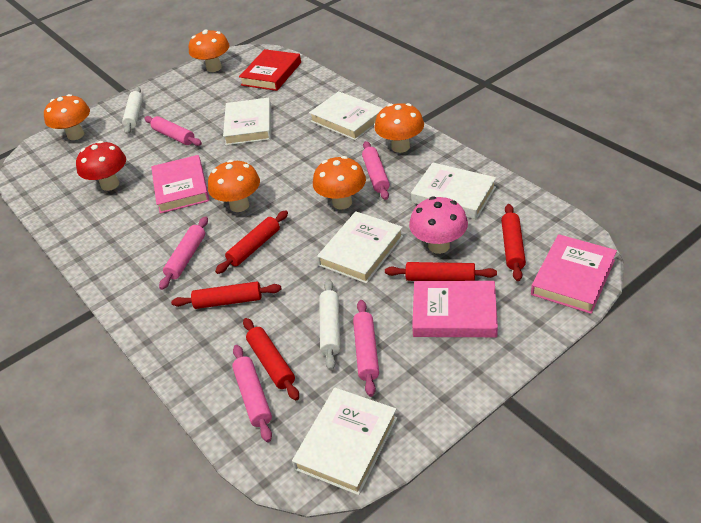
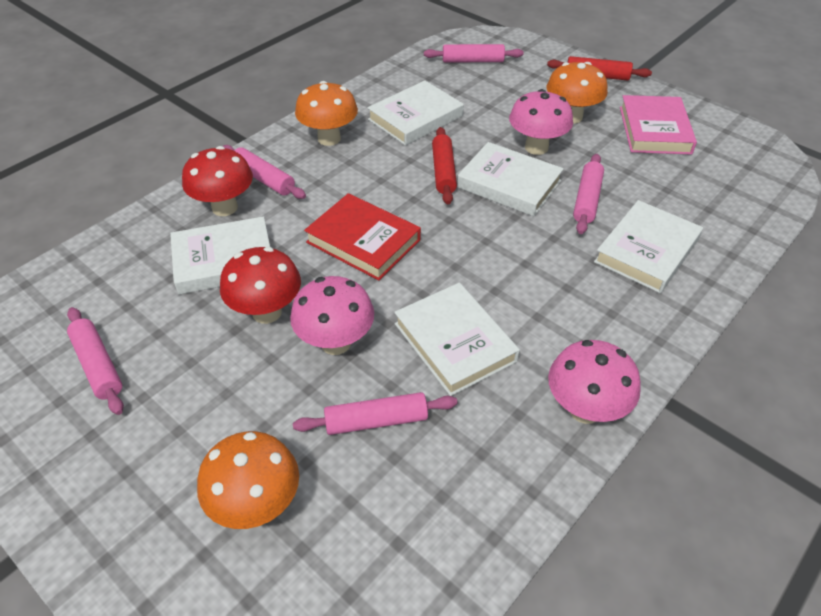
orange mushroom: 5 -> 3
pink book: 3 -> 1
pink mushroom: 1 -> 3
red mushroom: 1 -> 2
red rolling pin: 5 -> 2
white rolling pin: 2 -> 0

